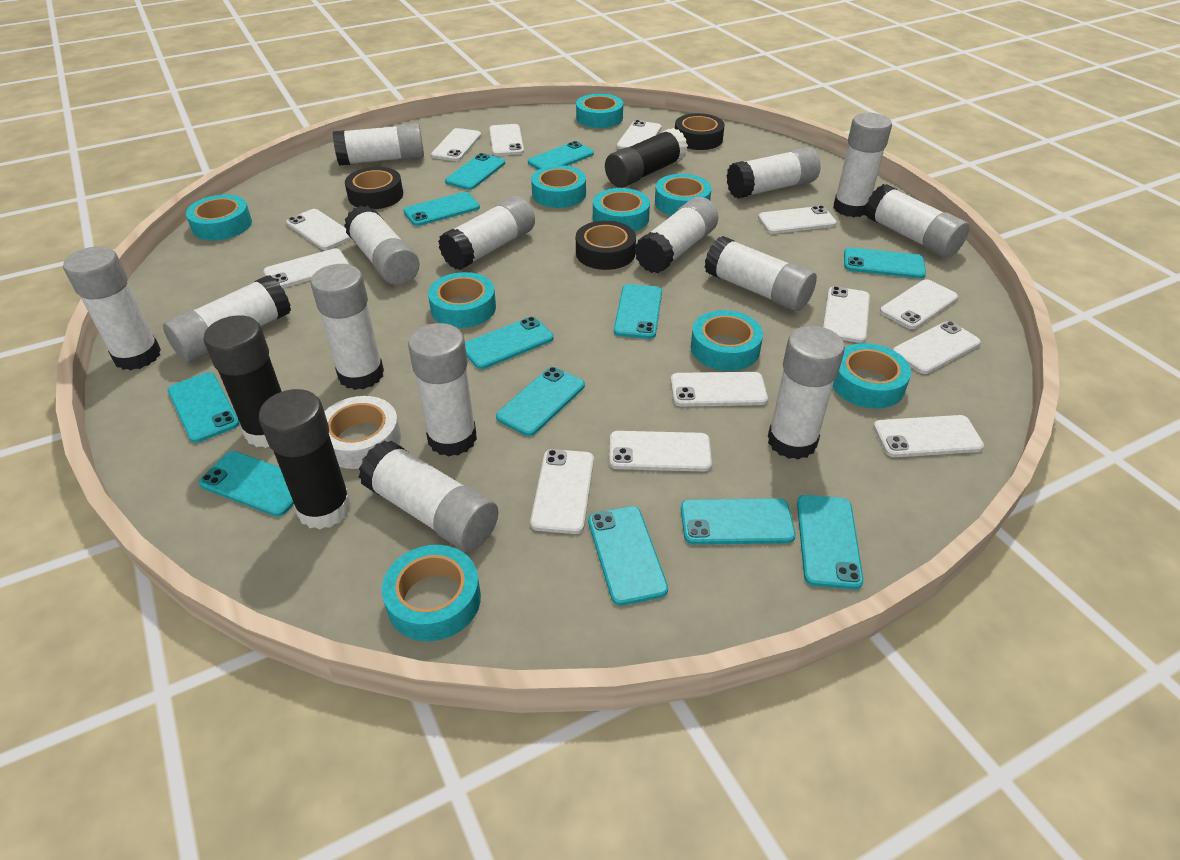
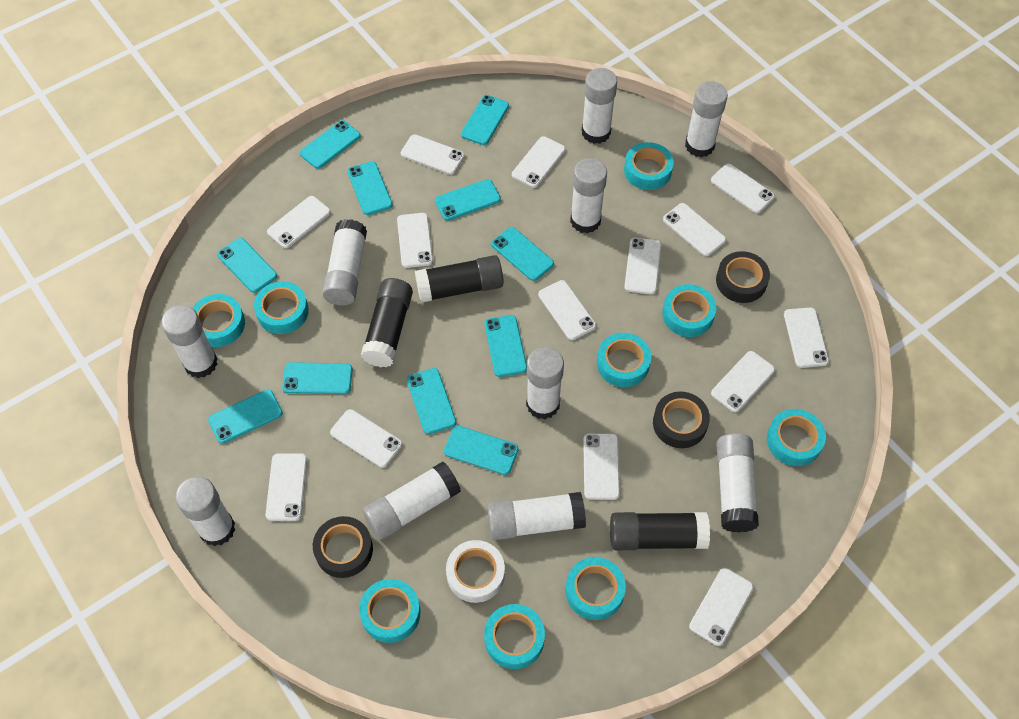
turquoise phone: 12 -> 11
white glue stick: 14 -> 10
white phone: 13 -> 14

